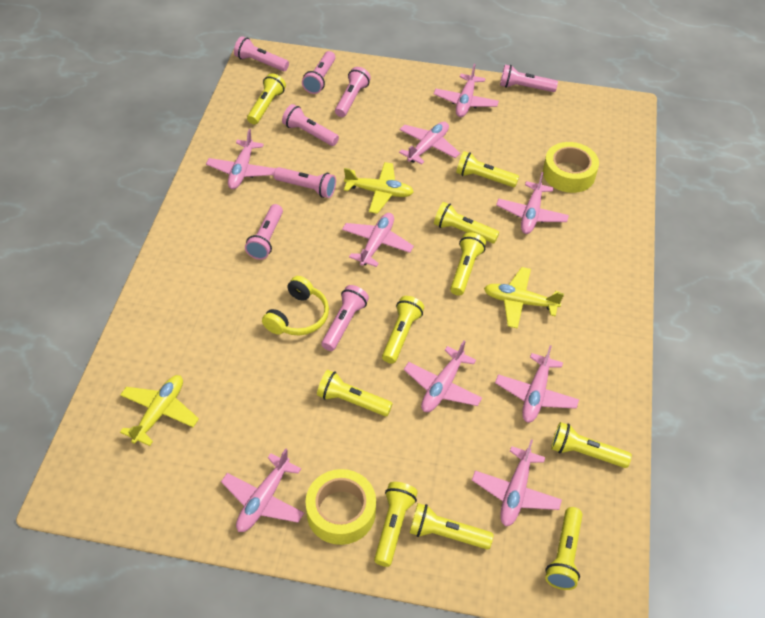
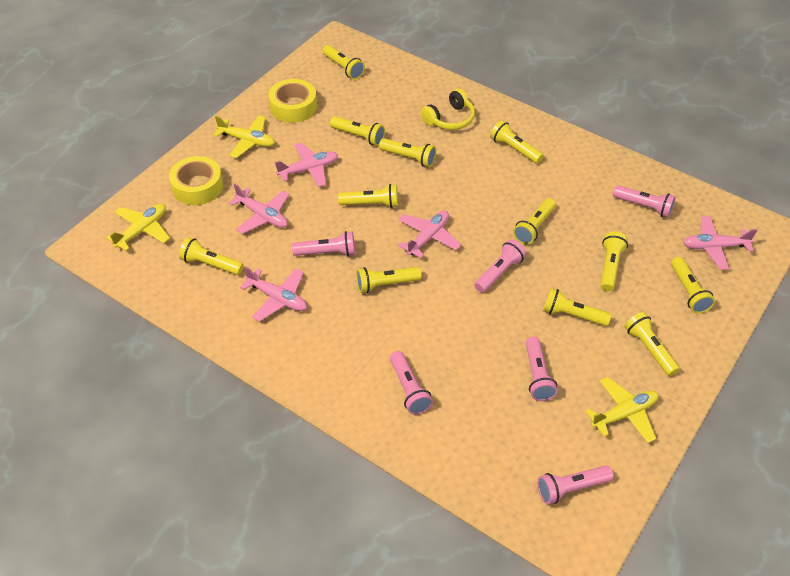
pink flashlight: 8 -> 6
pink plane: 9 -> 5
yellow flashlight: 10 -> 12

